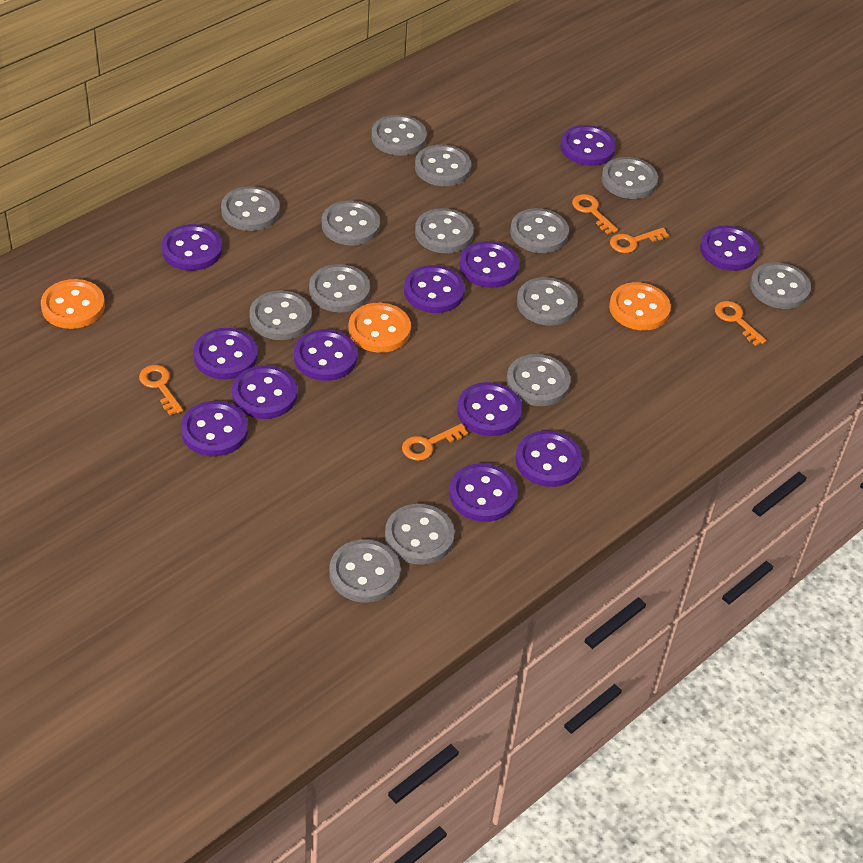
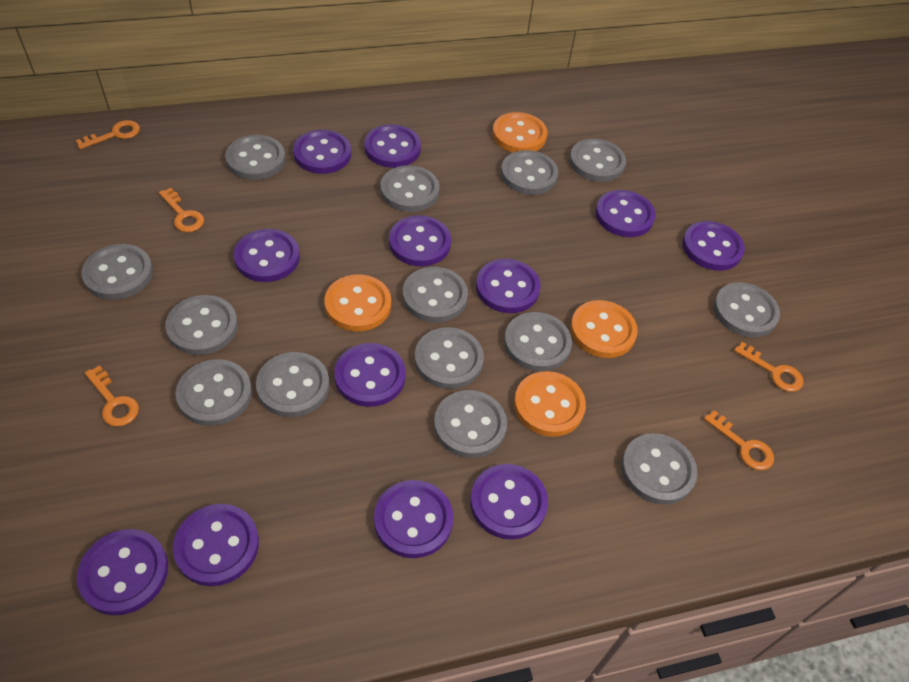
orange button: 3 -> 4

